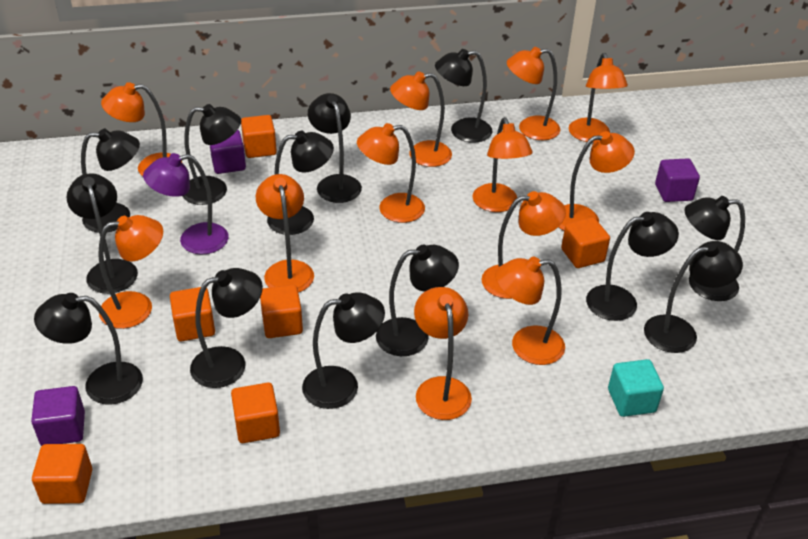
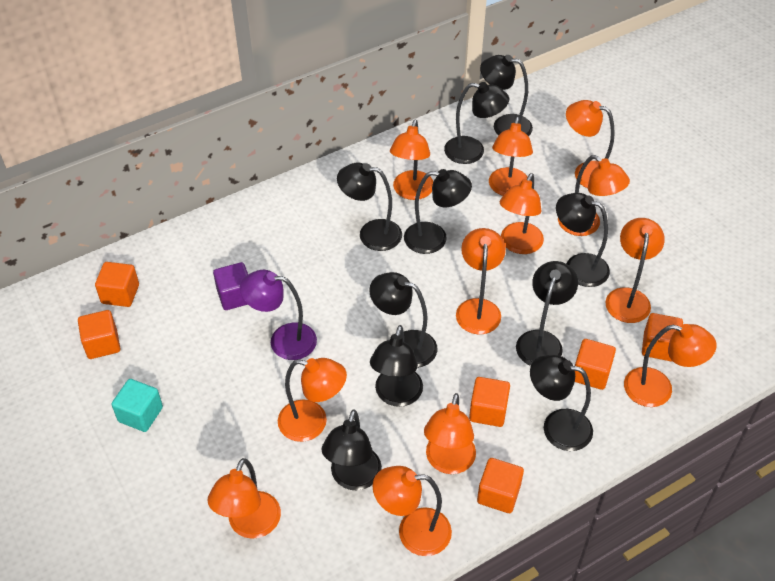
black lamp: 13 -> 10
purple cube: 3 -> 1

